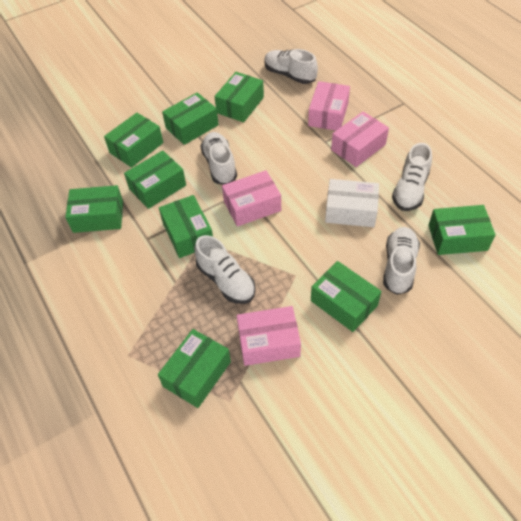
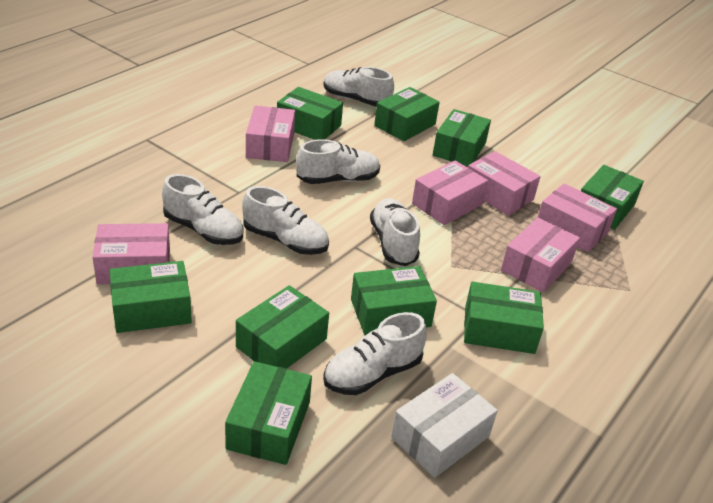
pink box: 4 -> 6
white shoe: 5 -> 6

